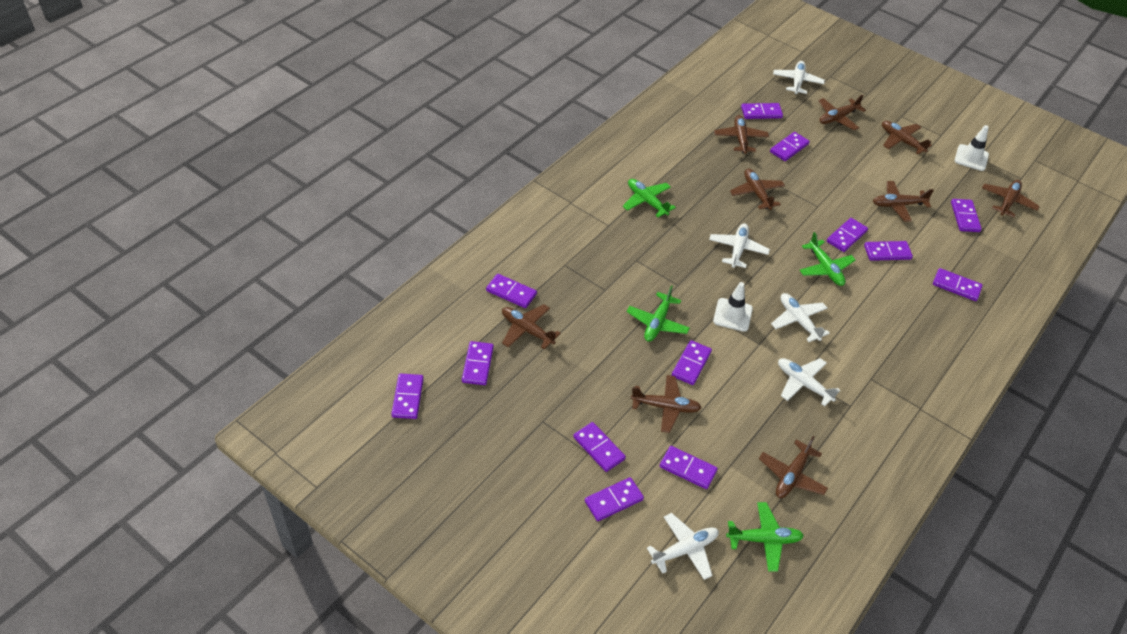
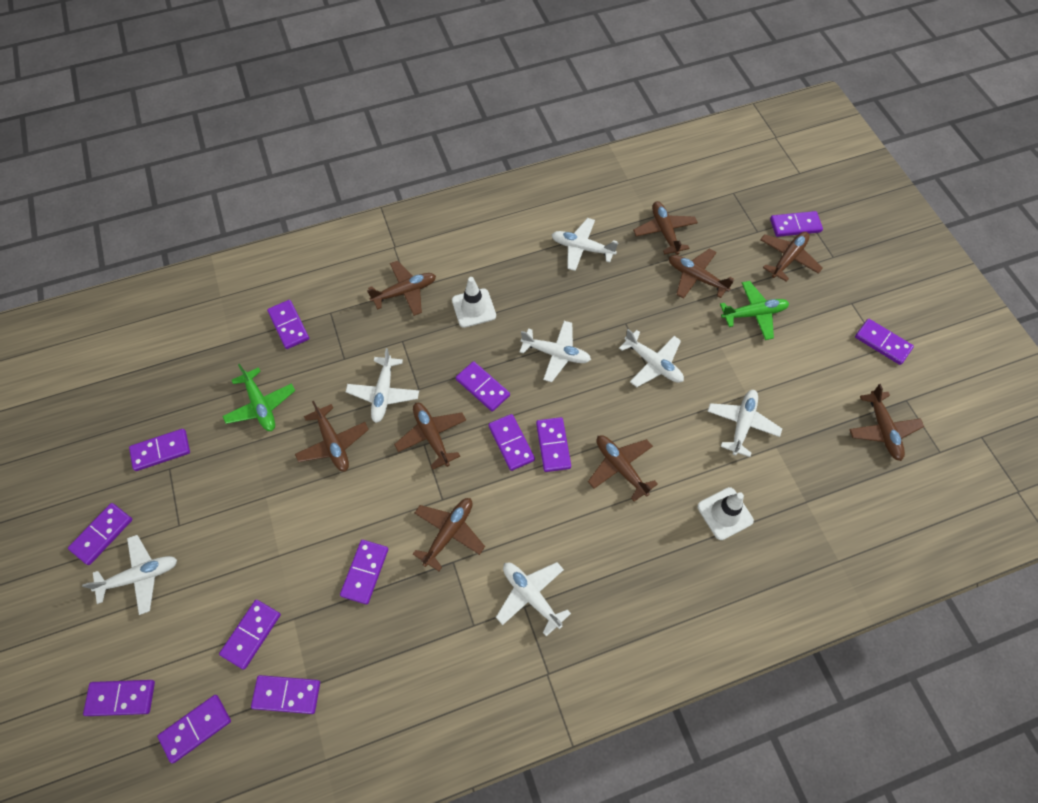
green plane: 4 -> 2
white plane: 5 -> 7

